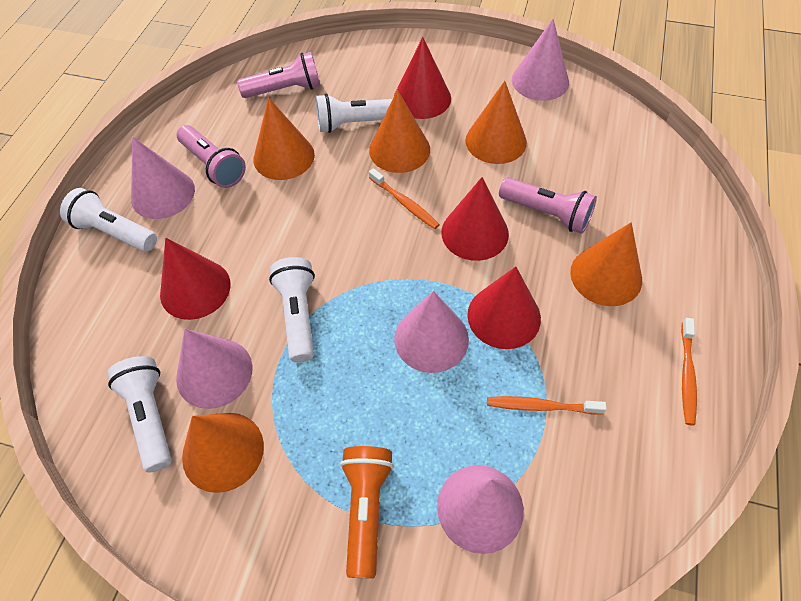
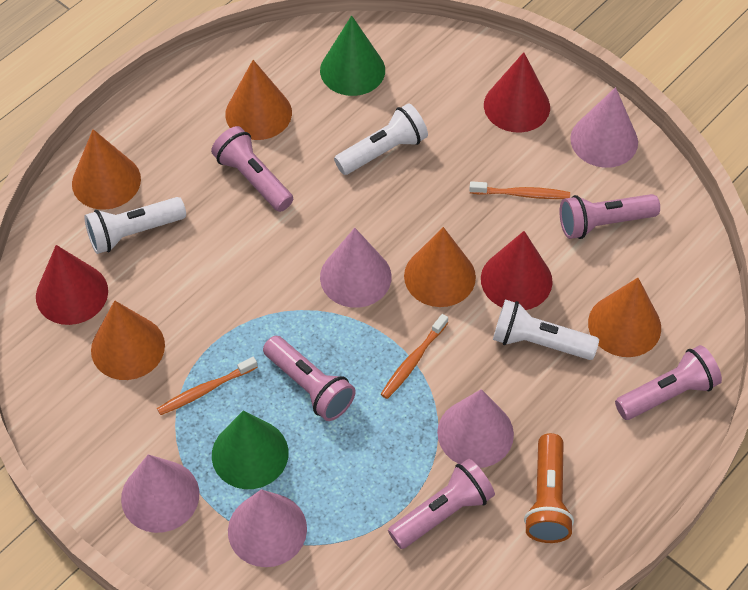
green cone: 0 -> 2
pink flashlight: 3 -> 5
red cone: 4 -> 3
white flashlight: 4 -> 3

